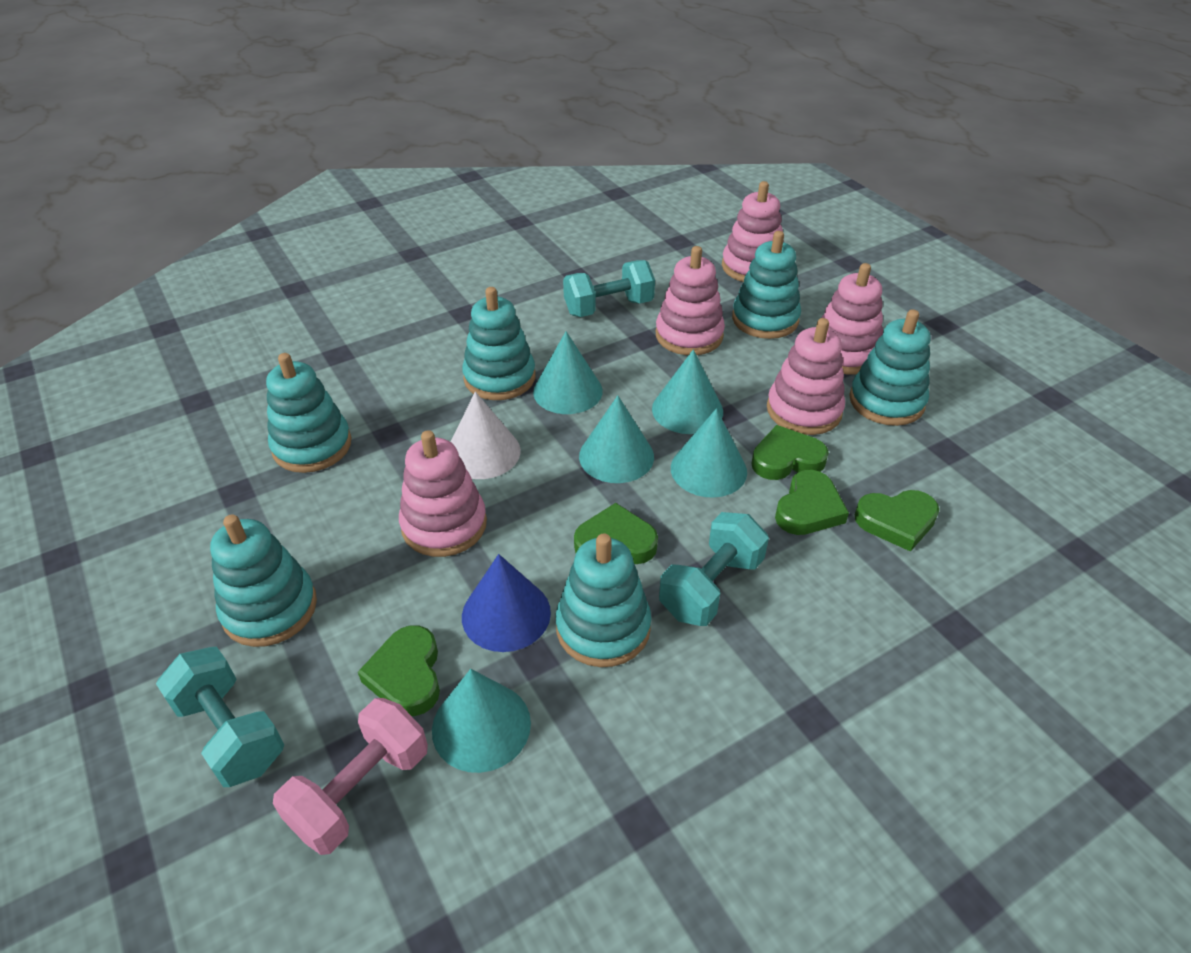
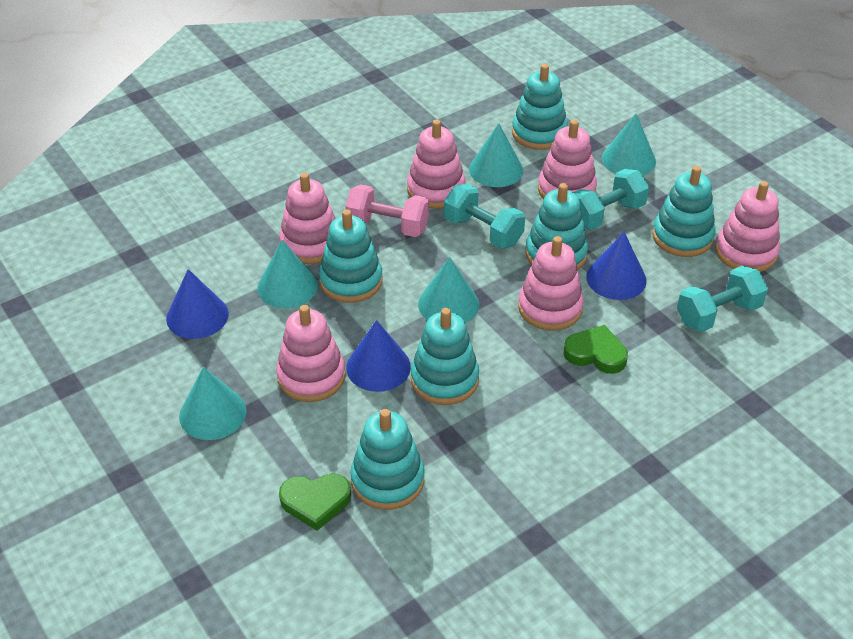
blue cone: 1 -> 3
green heart: 5 -> 2
pink stacking toy: 5 -> 6
white cone: 1 -> 0

